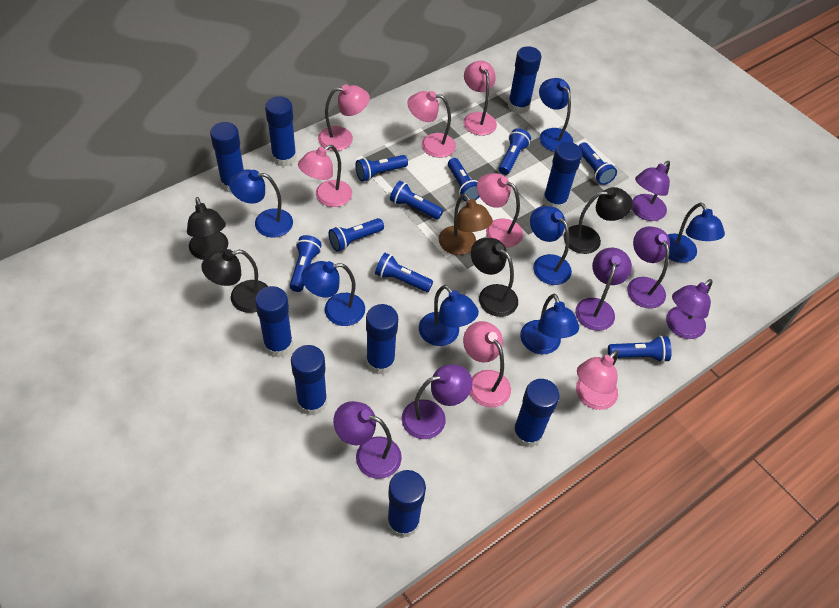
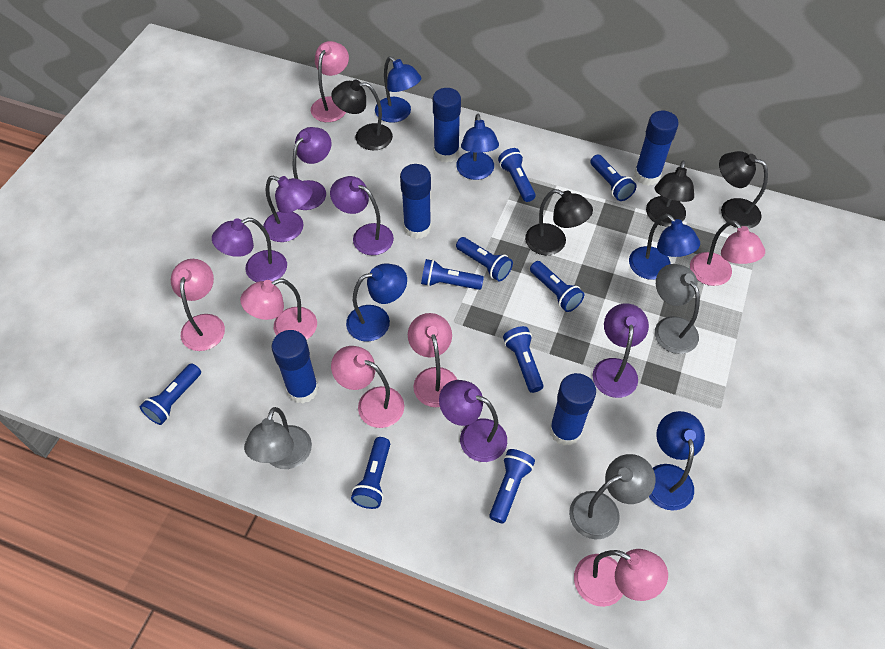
blue glue stick: 9 -> 5
blue lamp: 7 -> 5
brown lamp: 1 -> 0
grey lamp: 0 -> 3

